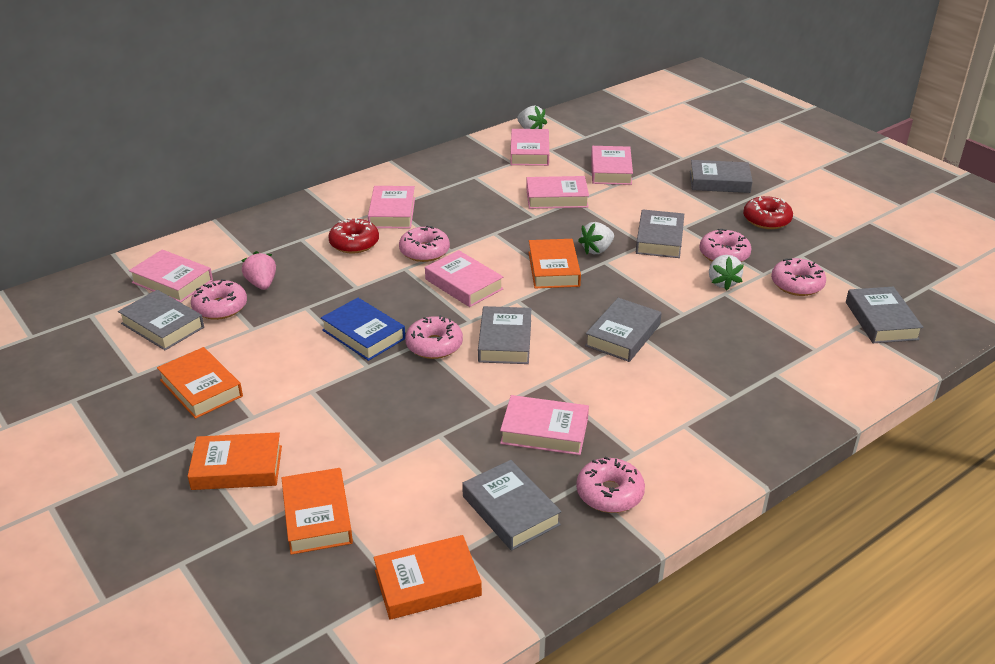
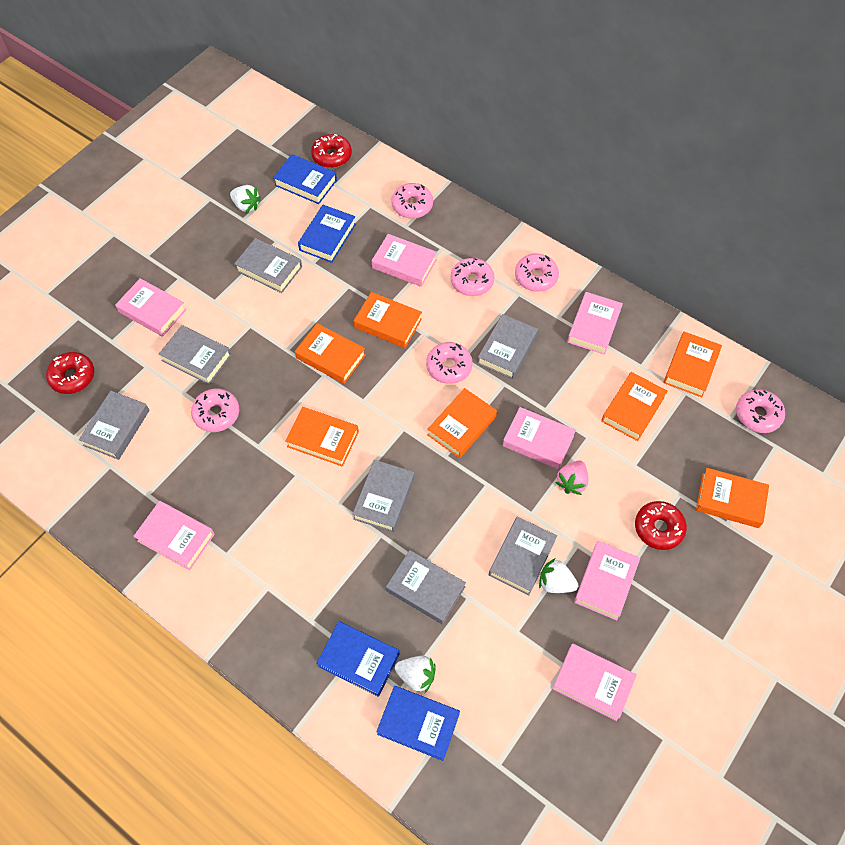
blue book: 1 -> 4
orange book: 5 -> 7
red donut: 2 -> 3

